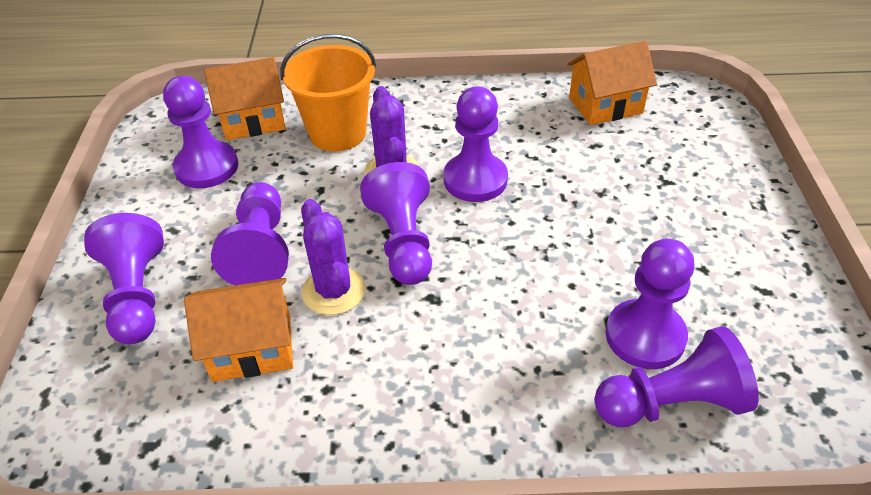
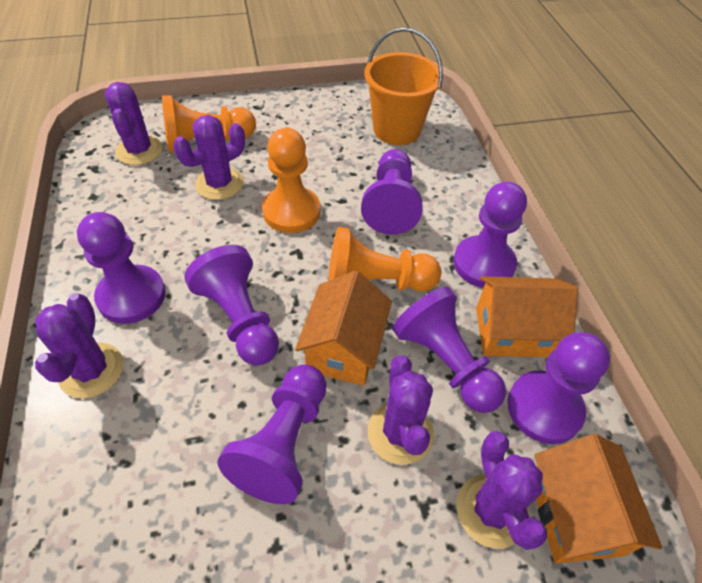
orange pawn: 0 -> 3
purple cactus: 2 -> 5

